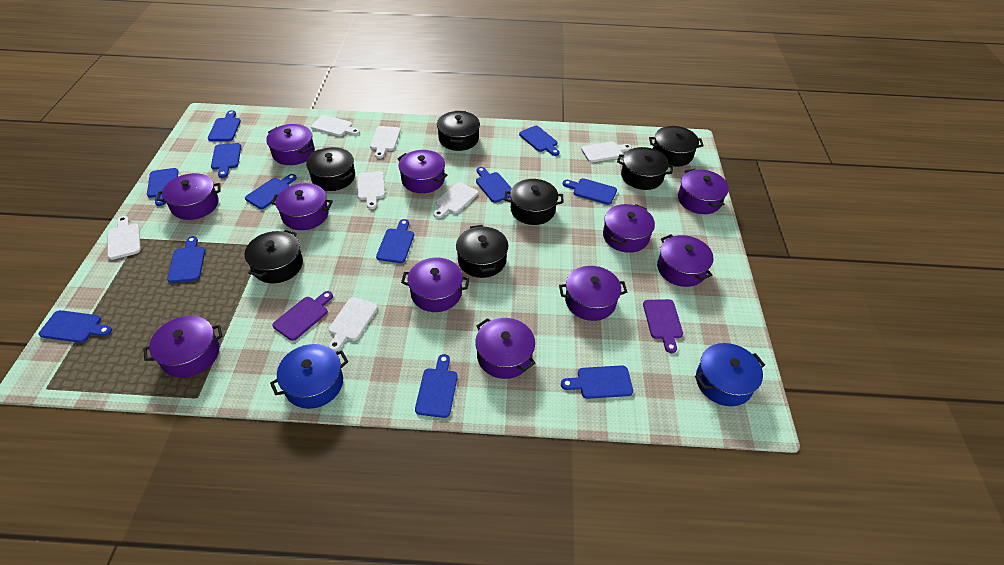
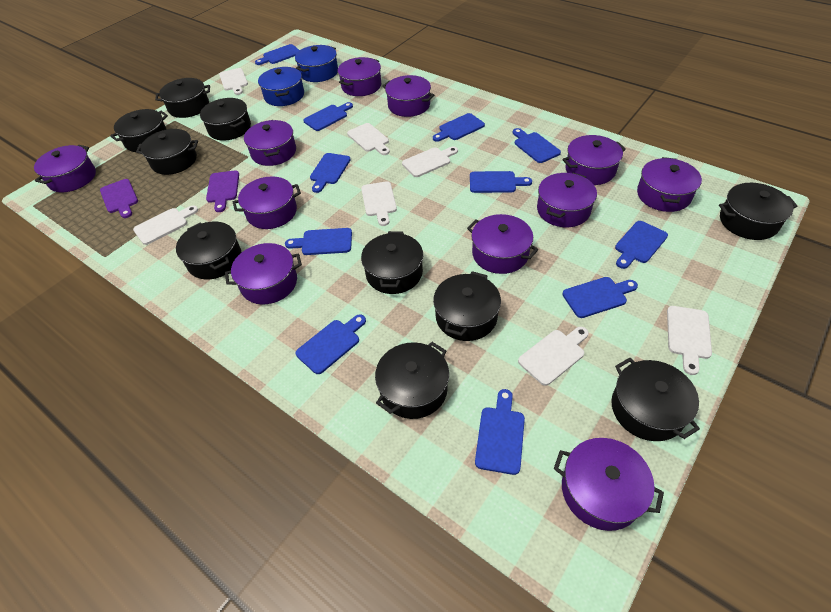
black pot: 7 -> 10
blue cutting board: 12 -> 11

